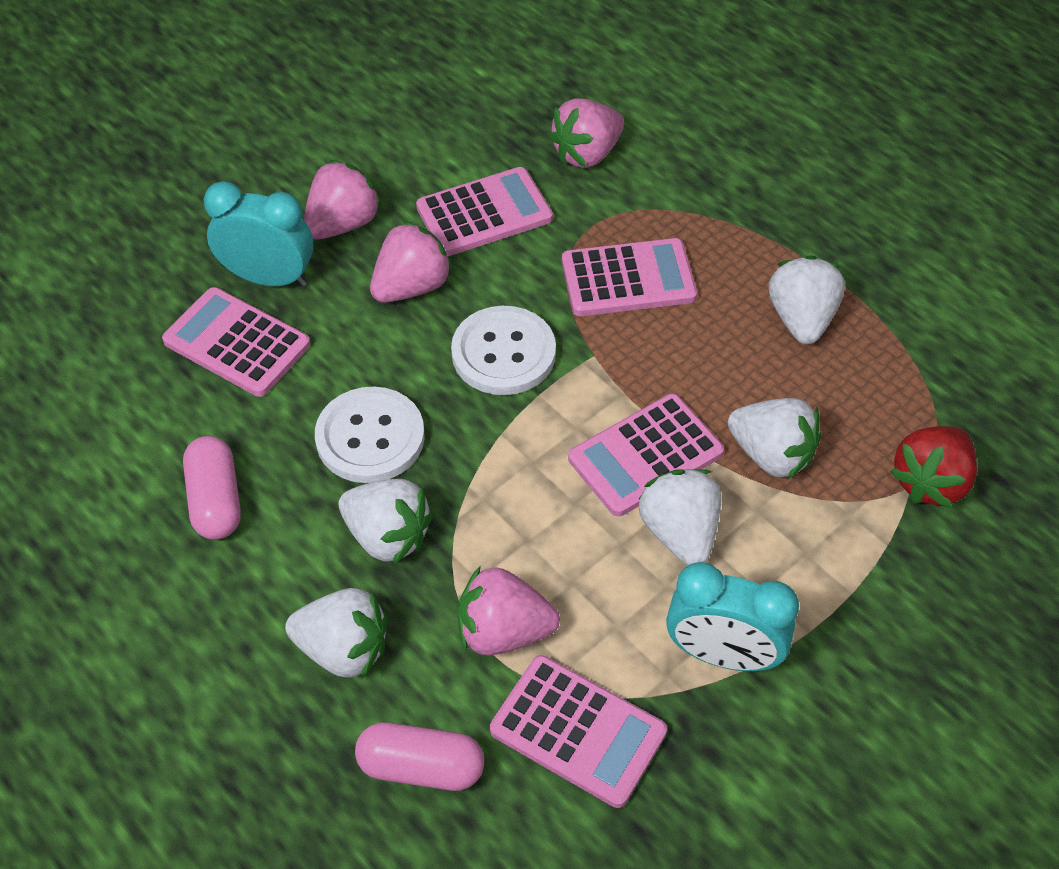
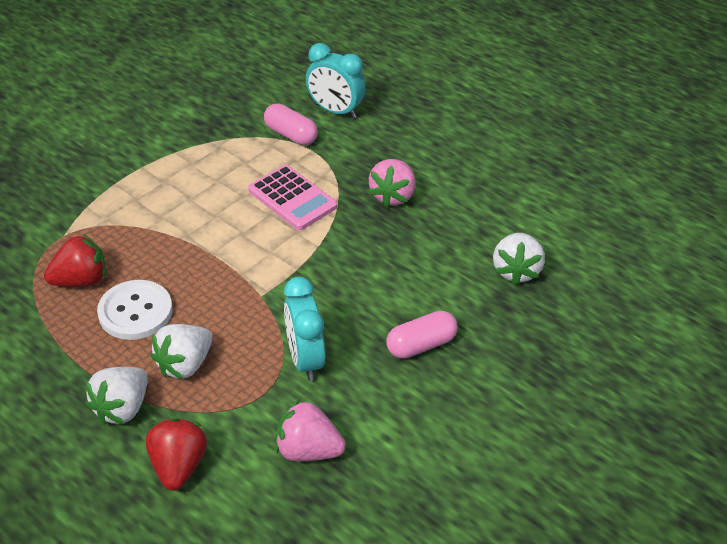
pink calculator: 5 -> 1
pink strawberry: 4 -> 2
red strawberry: 1 -> 2
white button: 2 -> 1
white strawberry: 5 -> 3

